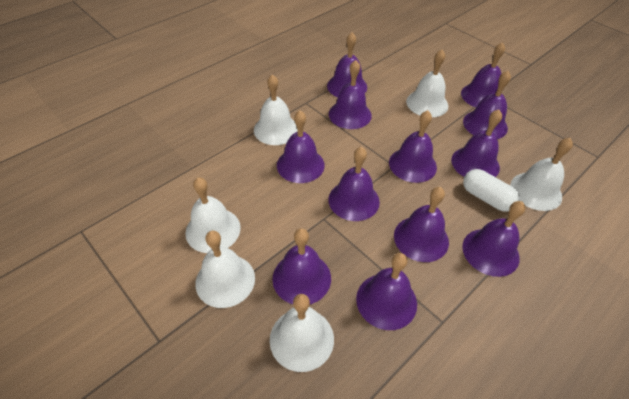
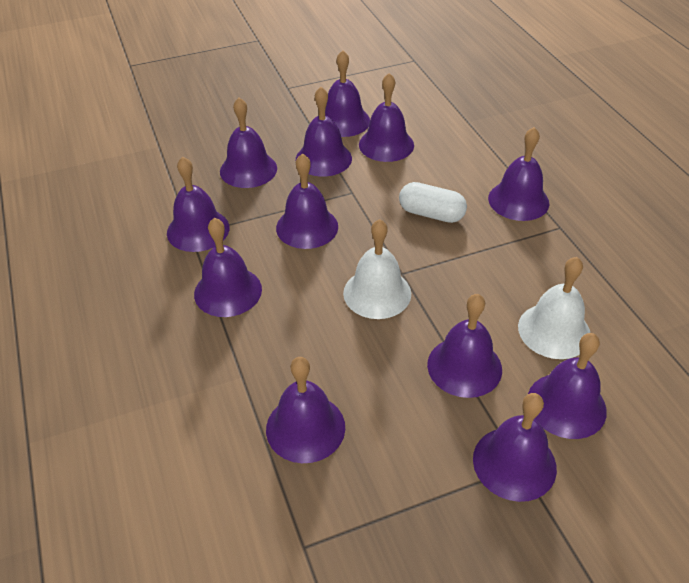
white bell: 6 -> 2

